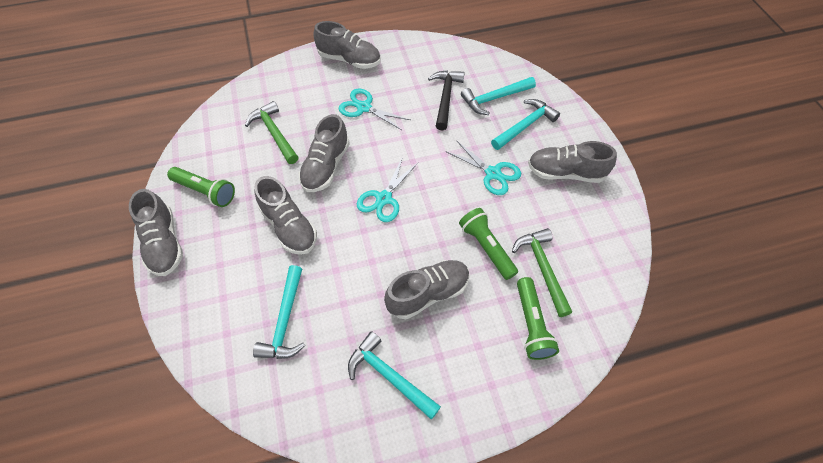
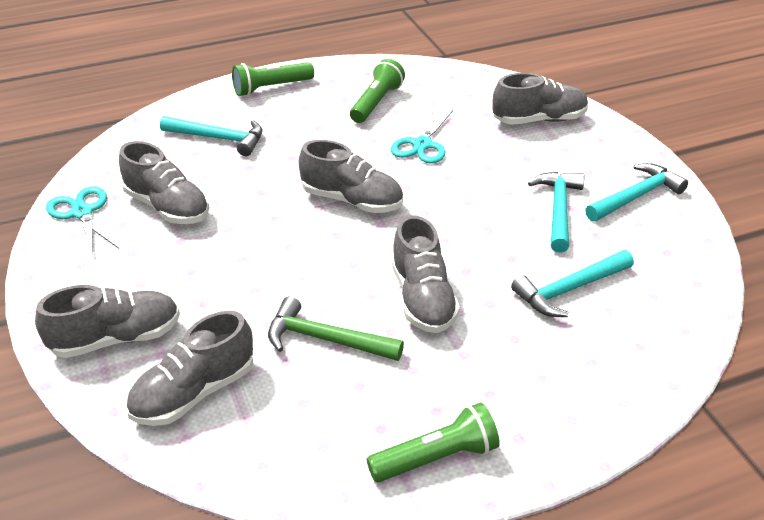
black hammer: 1 -> 0
green hammer: 2 -> 1
turquoise scissors: 3 -> 2

